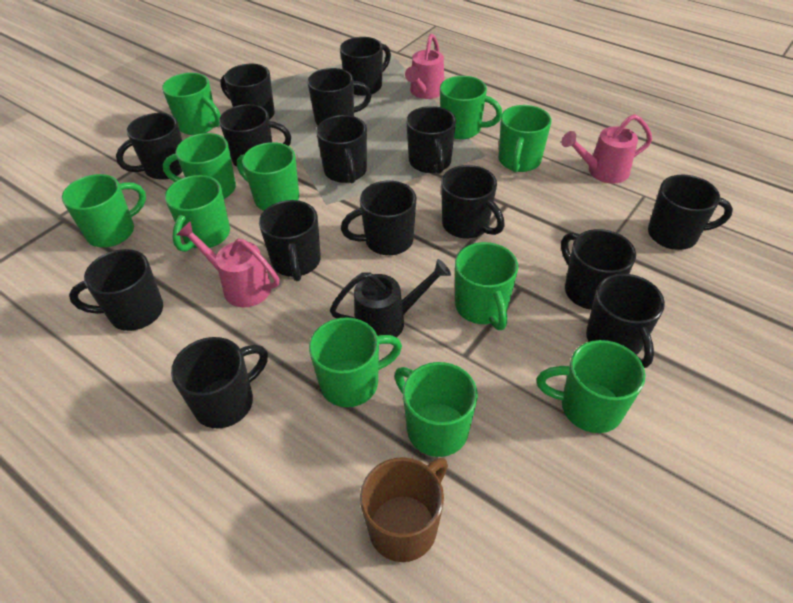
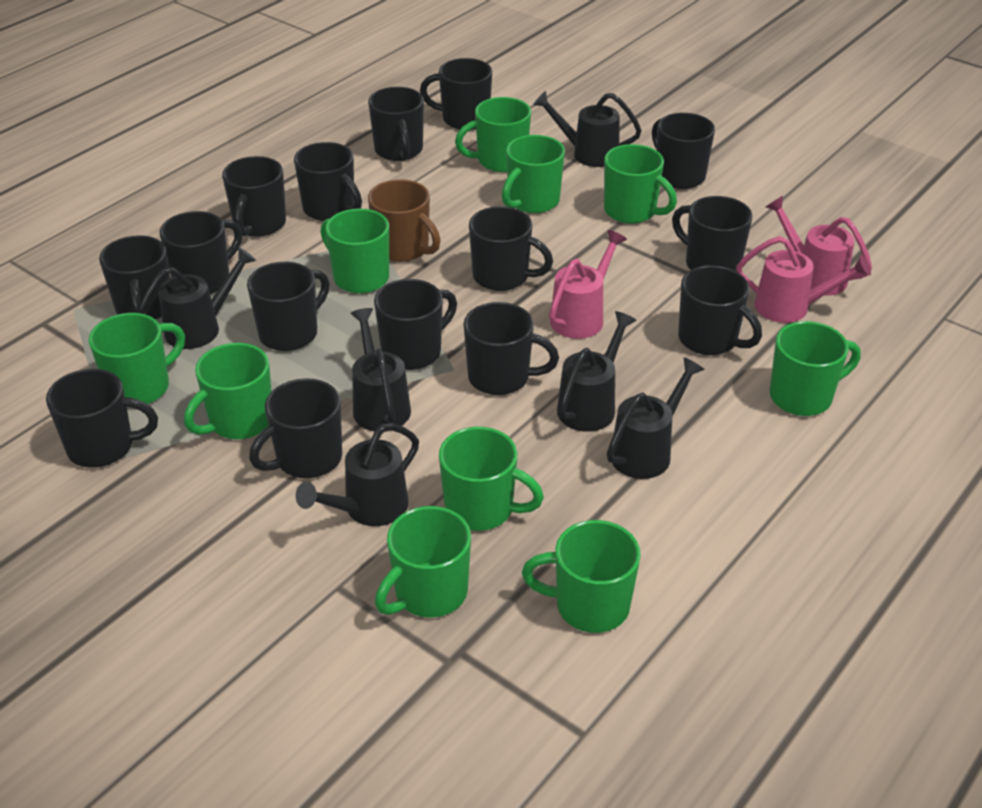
black watering can: 1 -> 6
green mug: 11 -> 10

